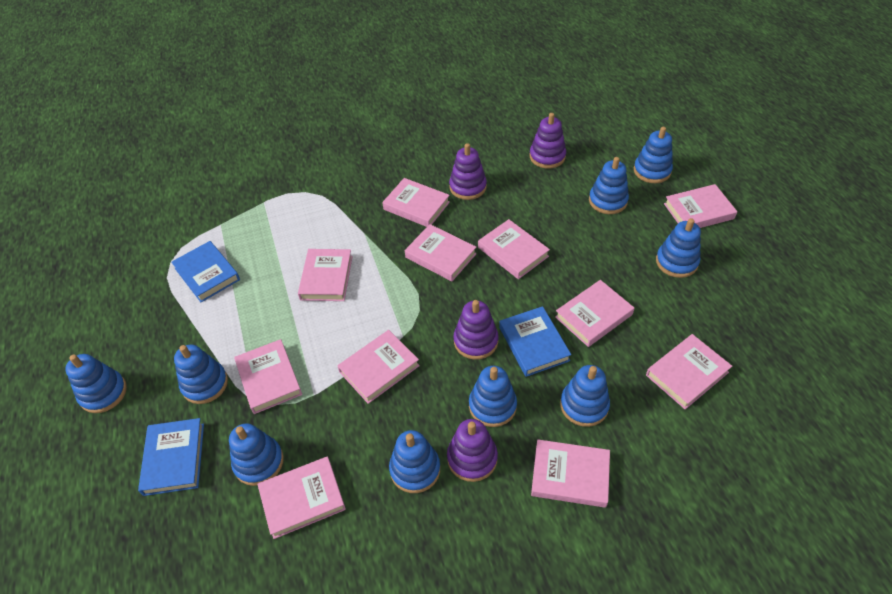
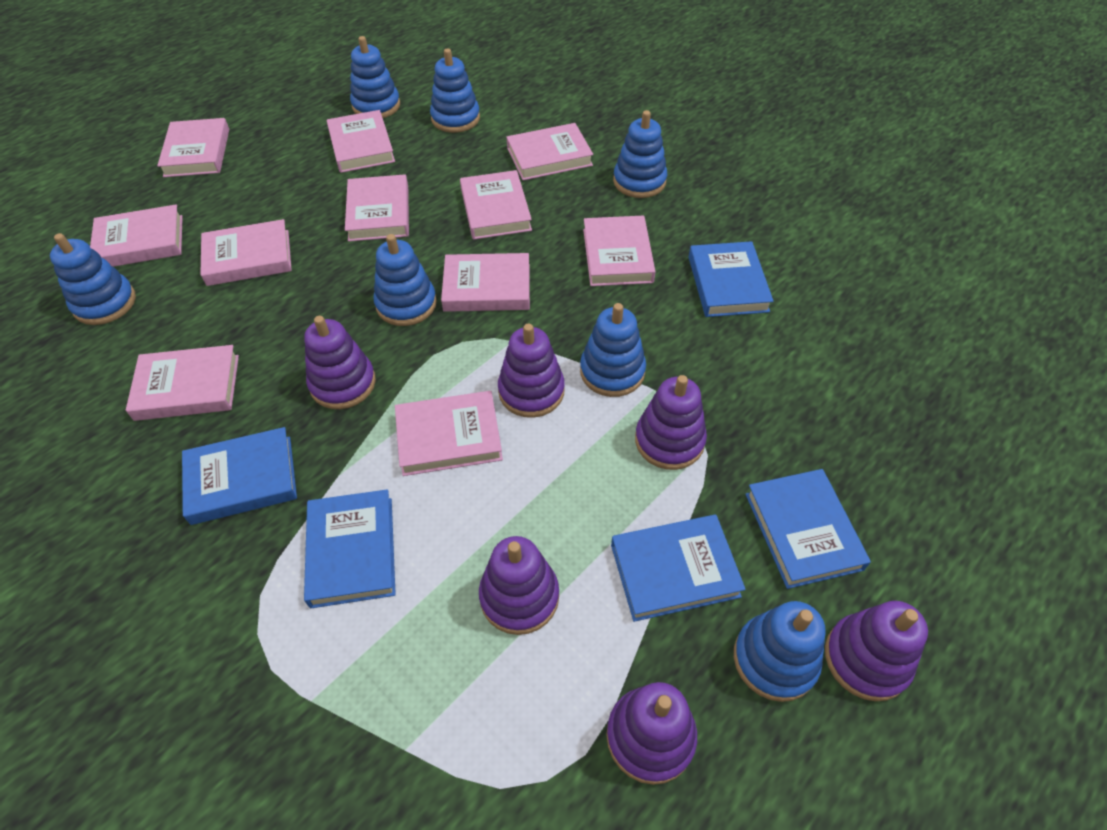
blue book: 3 -> 5
blue stacking toy: 9 -> 7
purple stacking toy: 4 -> 6

